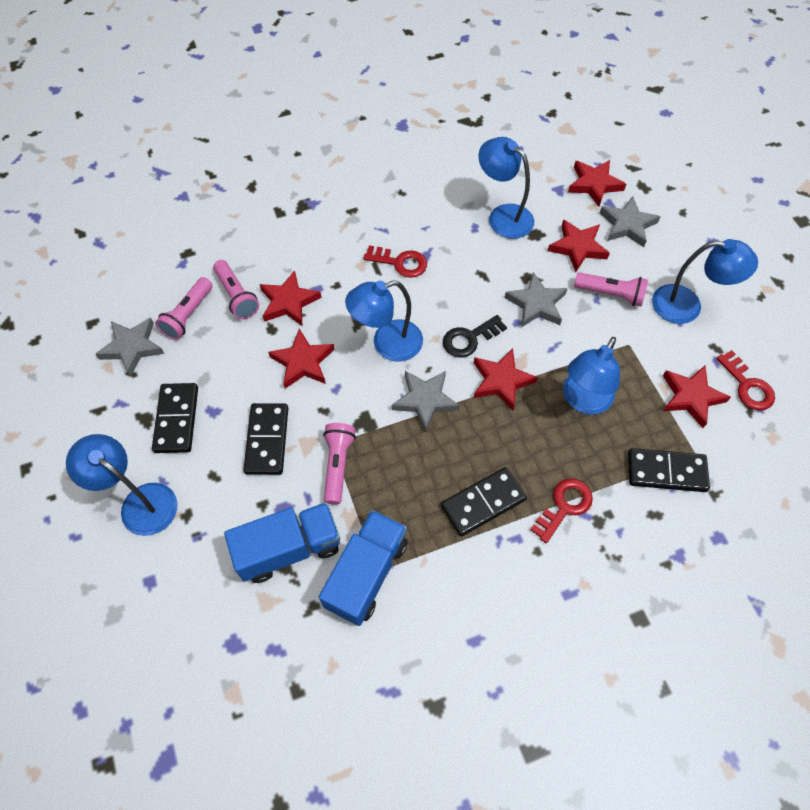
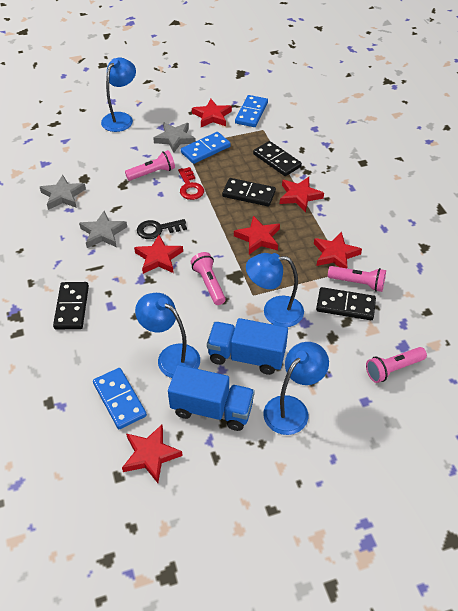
blue domino: 0 -> 3
blue lamp: 5 -> 4
grey star: 4 -> 3
red key: 3 -> 1

